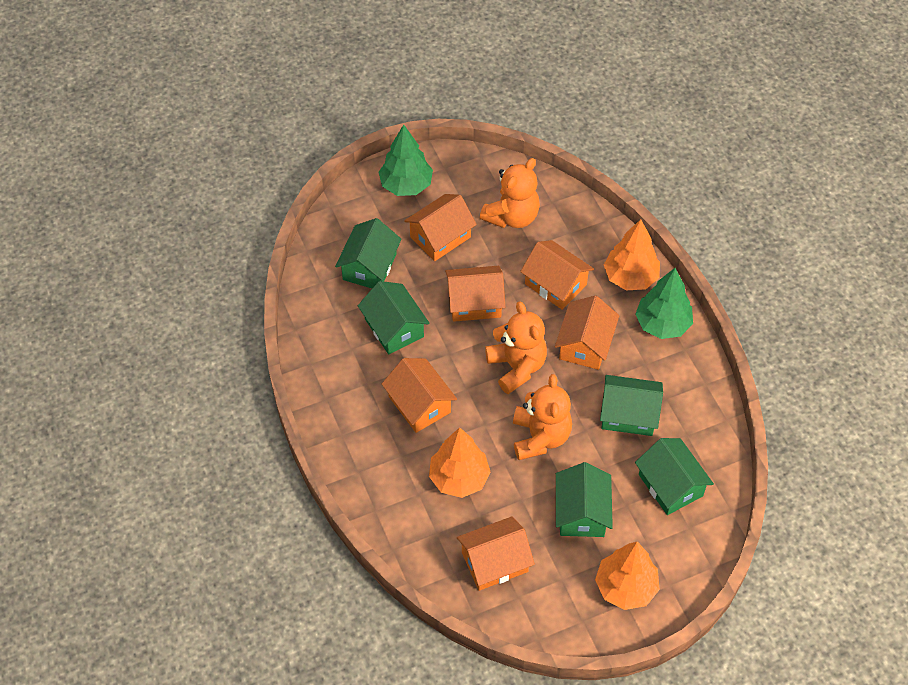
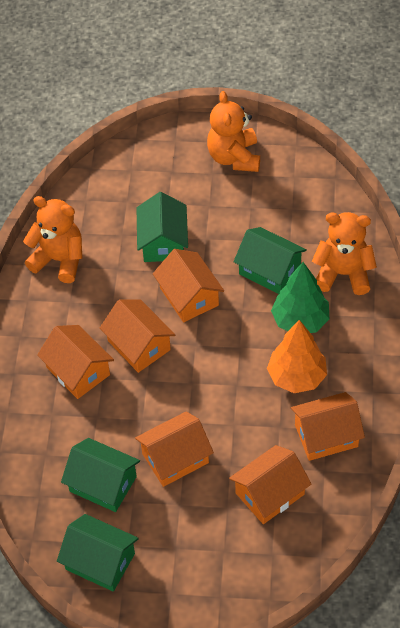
green house: 5 -> 4
green tree: 2 -> 1
orange tree: 3 -> 1

